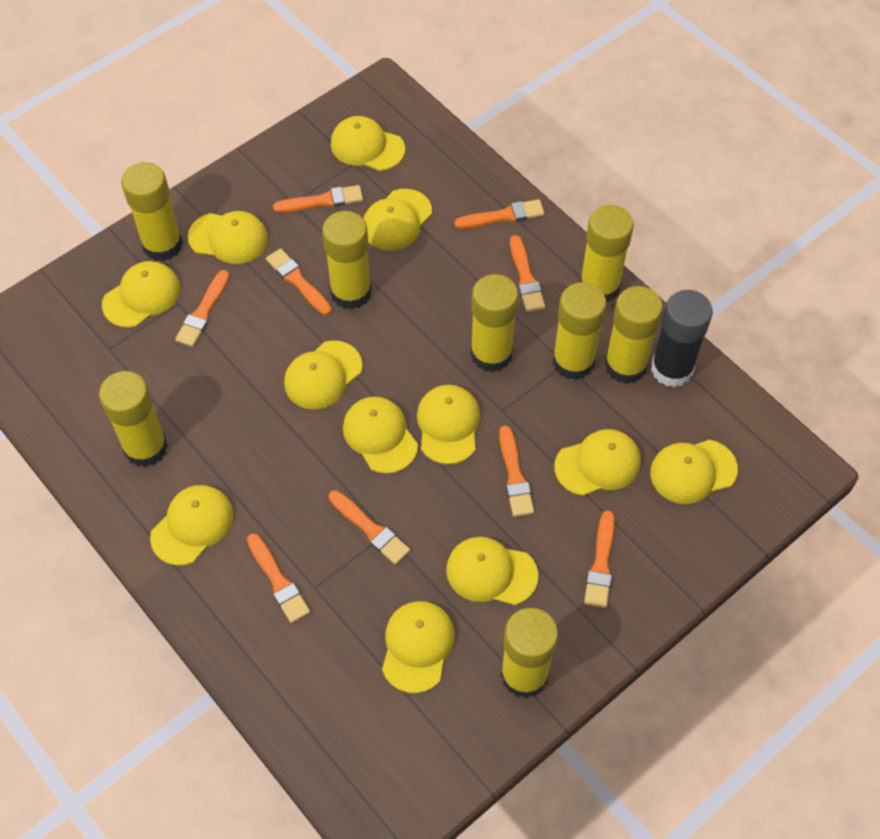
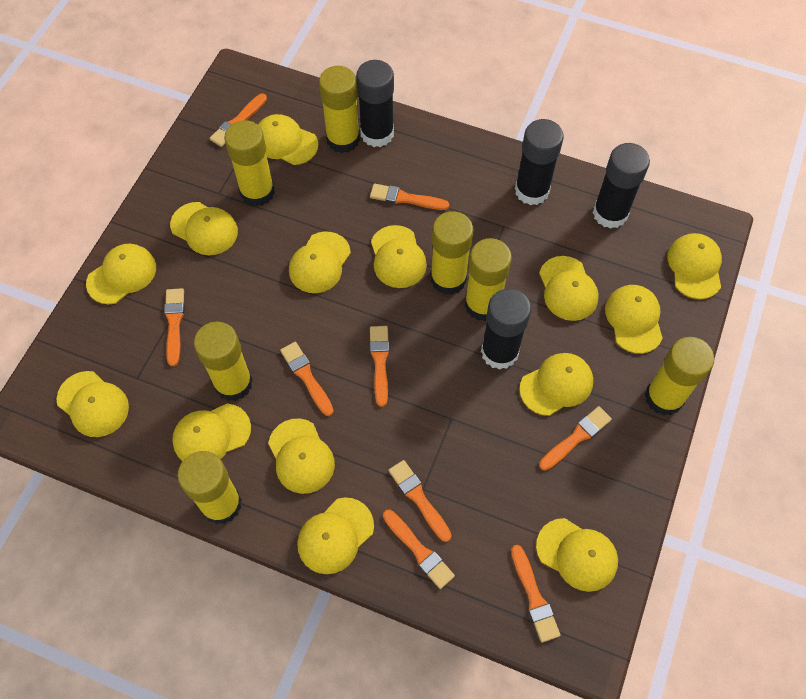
black glue stick: 1 -> 4
yellow cap: 12 -> 14
yellow glue stick: 8 -> 7

